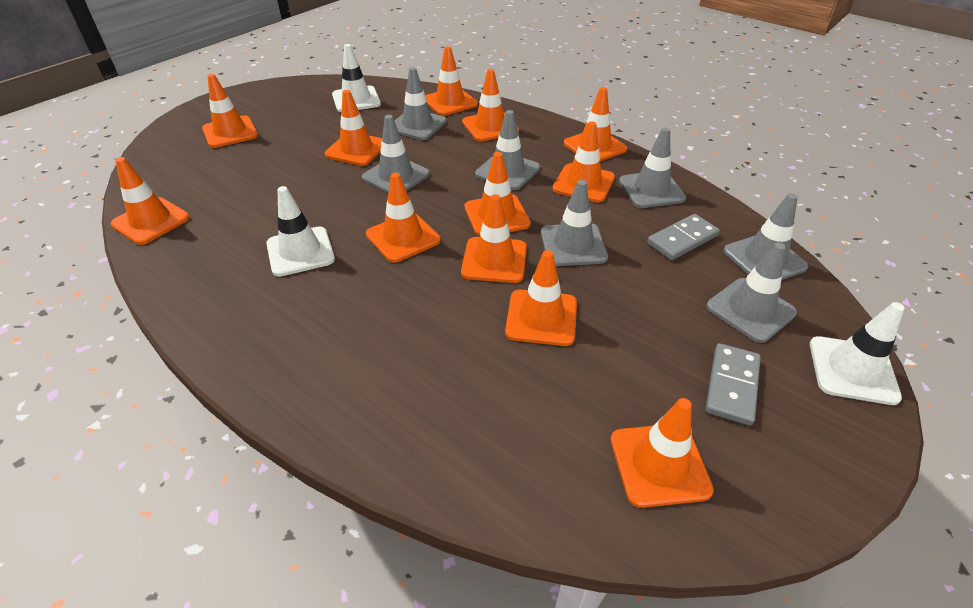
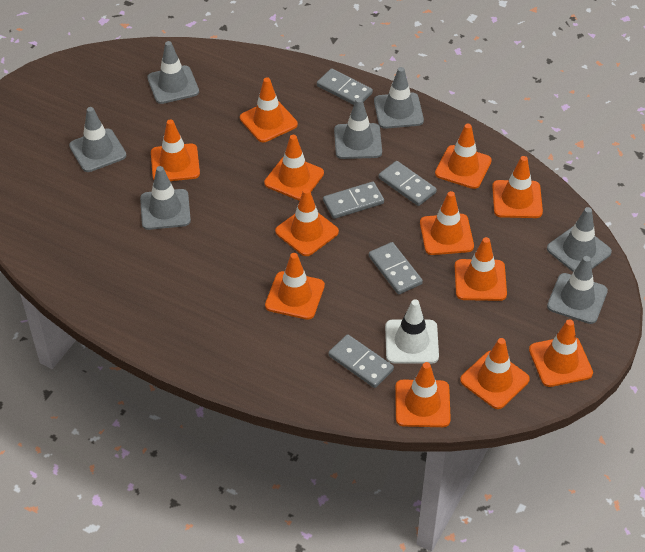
grey domino: 2 -> 5
white traffic cone: 3 -> 1

